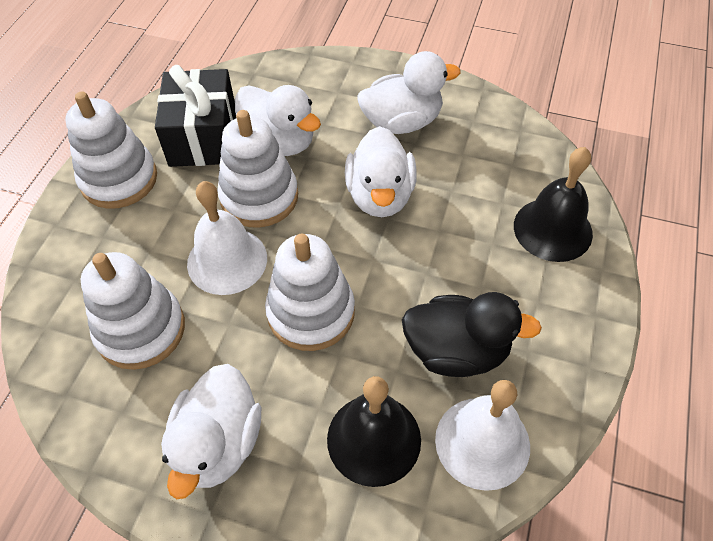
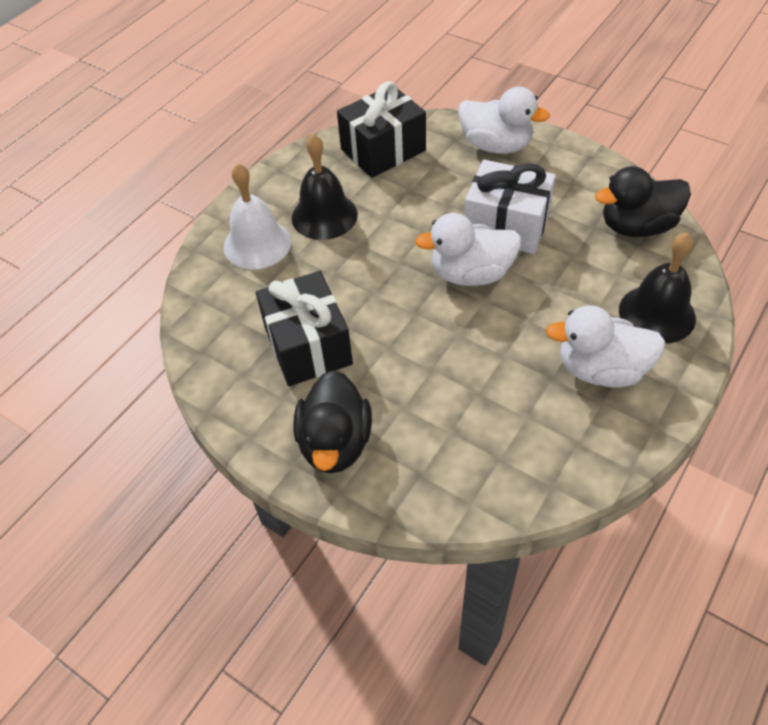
black duck: 1 -> 2
black gift: 1 -> 2
white bell: 2 -> 1
white duck: 4 -> 3
white gift: 0 -> 1
white stacking toy: 4 -> 0

